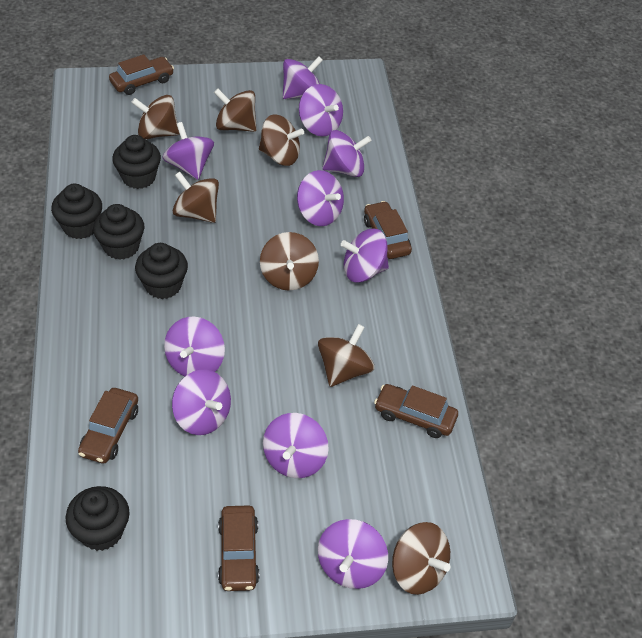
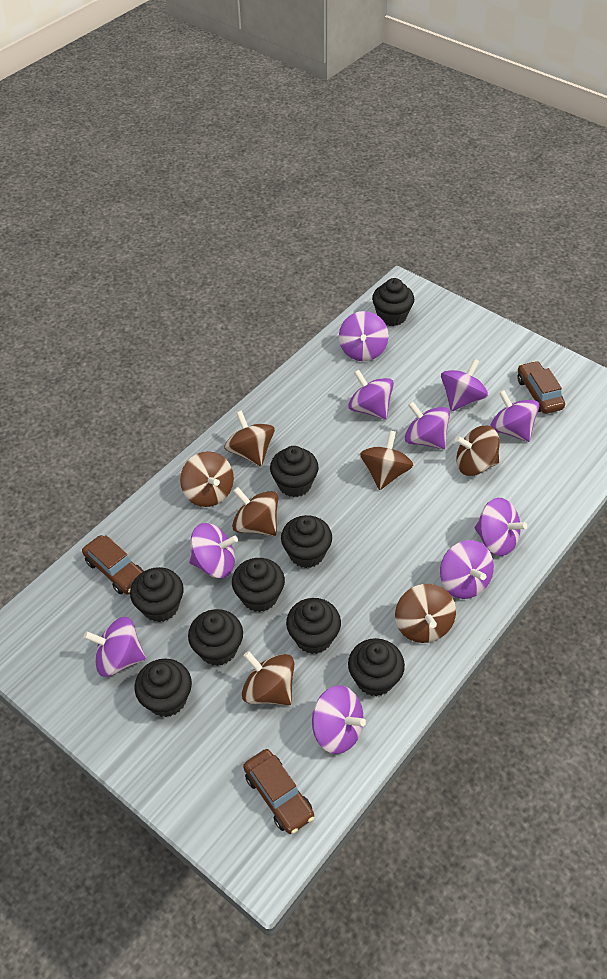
black cupcake: 5 -> 9
brown car: 5 -> 3

